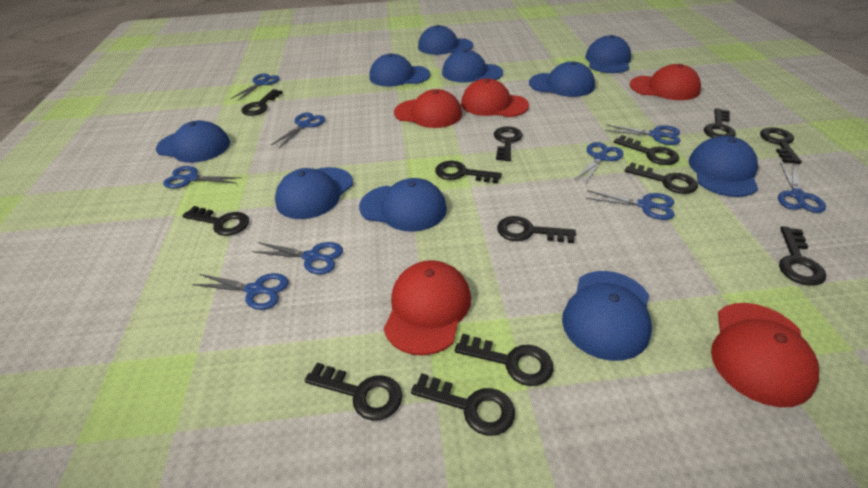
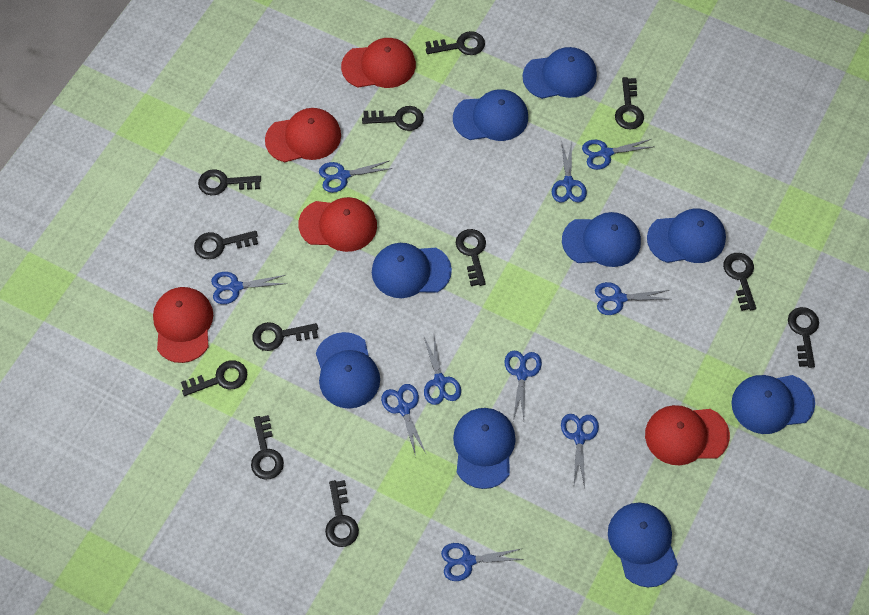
black key: 13 -> 12
blue cap: 10 -> 9
blue scissors: 9 -> 10

